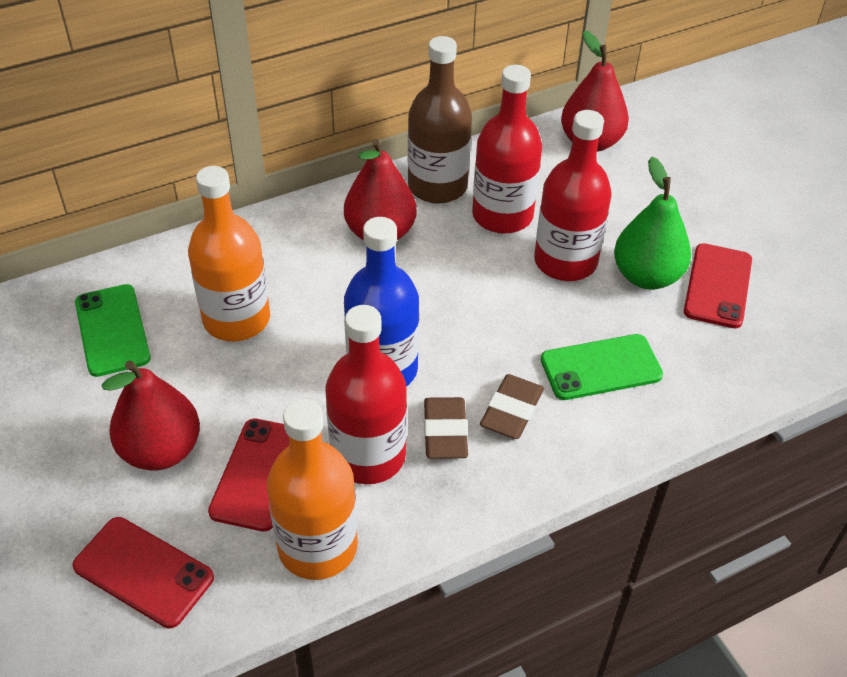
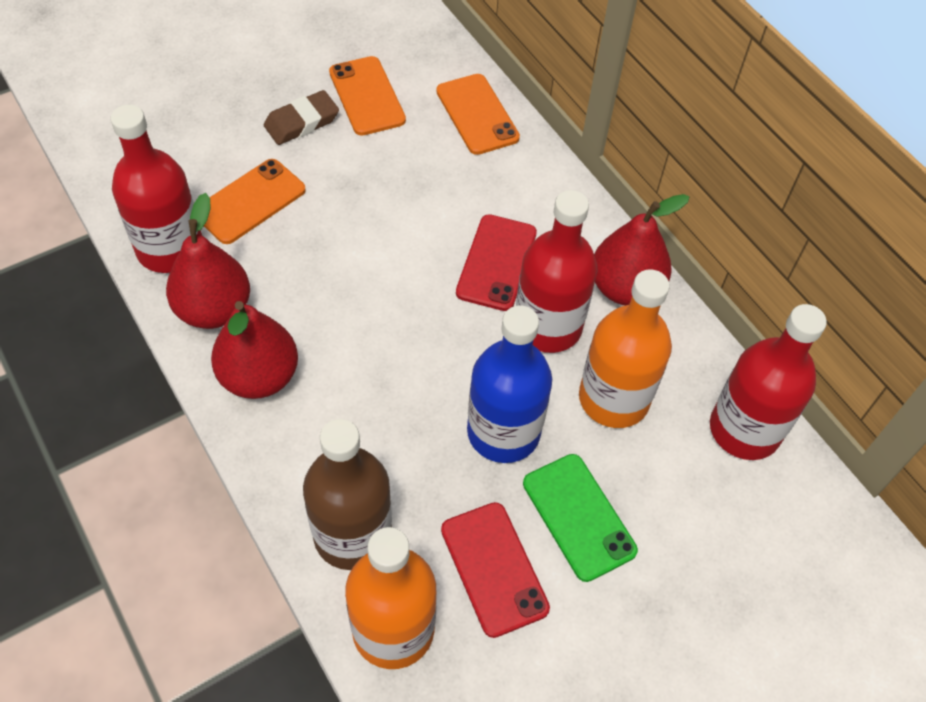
brown eraser: 2 -> 1
green pear: 1 -> 0
green phone: 2 -> 1
orange phone: 0 -> 3
red phone: 3 -> 2

